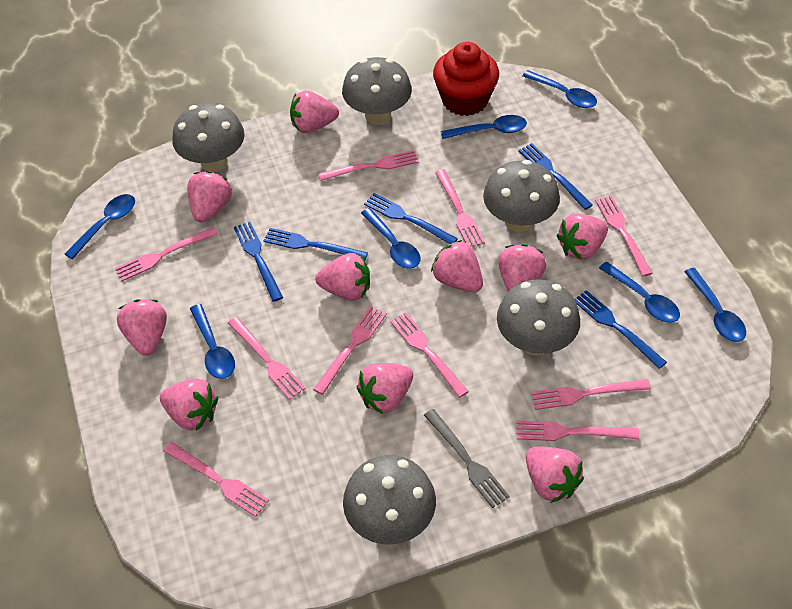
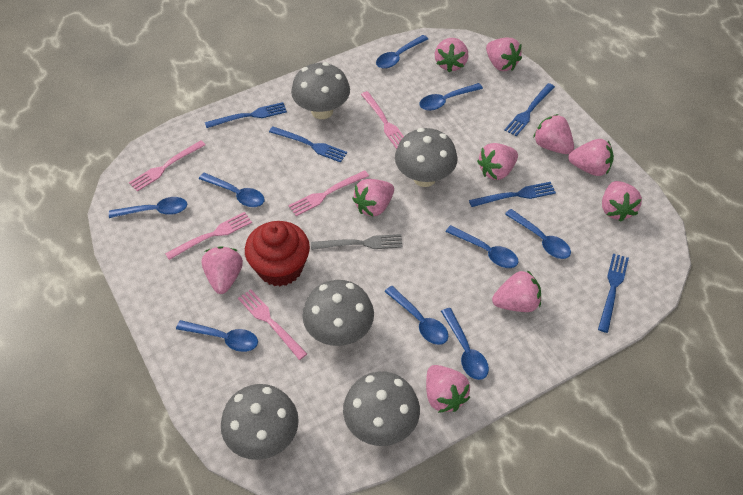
blue spoon: 7 -> 9
pink fork: 10 -> 5

